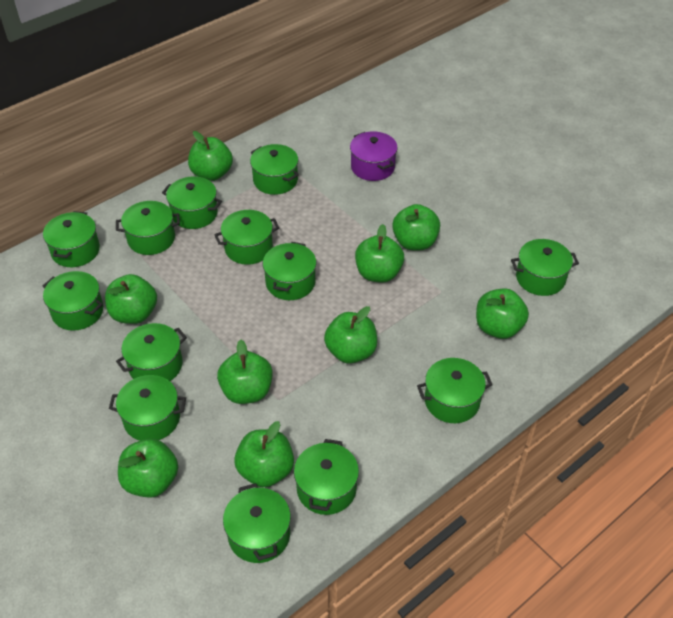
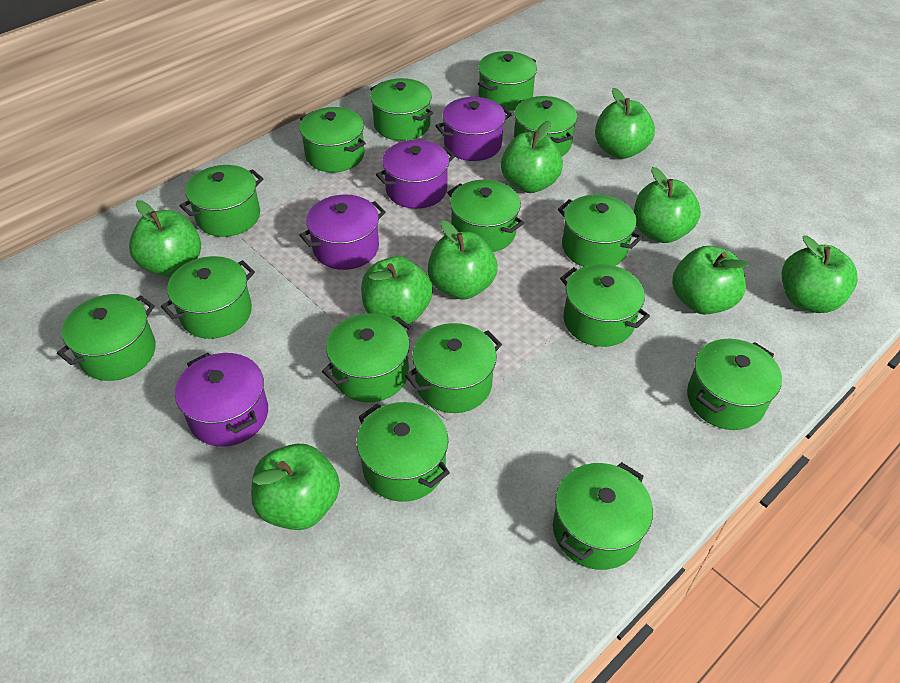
green pot: 13 -> 15
purple pot: 1 -> 4

